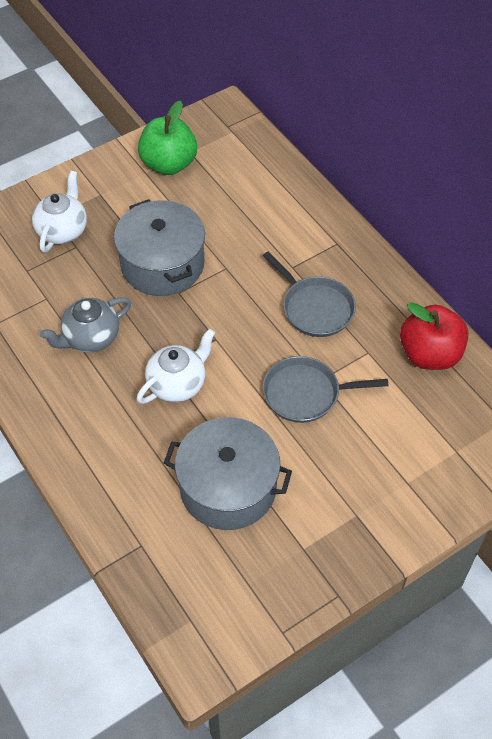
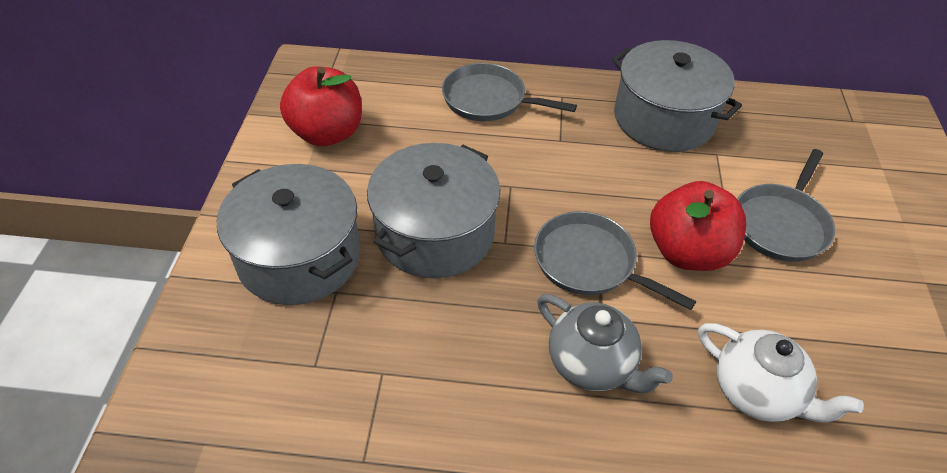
green apple: 1 -> 0
grey pan: 2 -> 3
grey pot: 2 -> 3
red apple: 1 -> 2
white teapot: 2 -> 1

